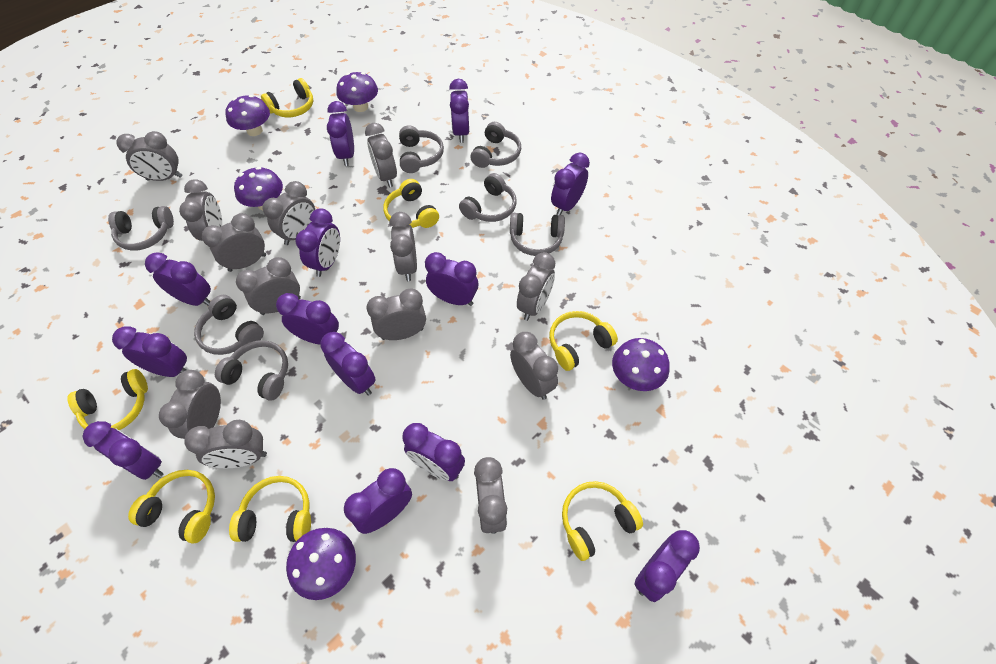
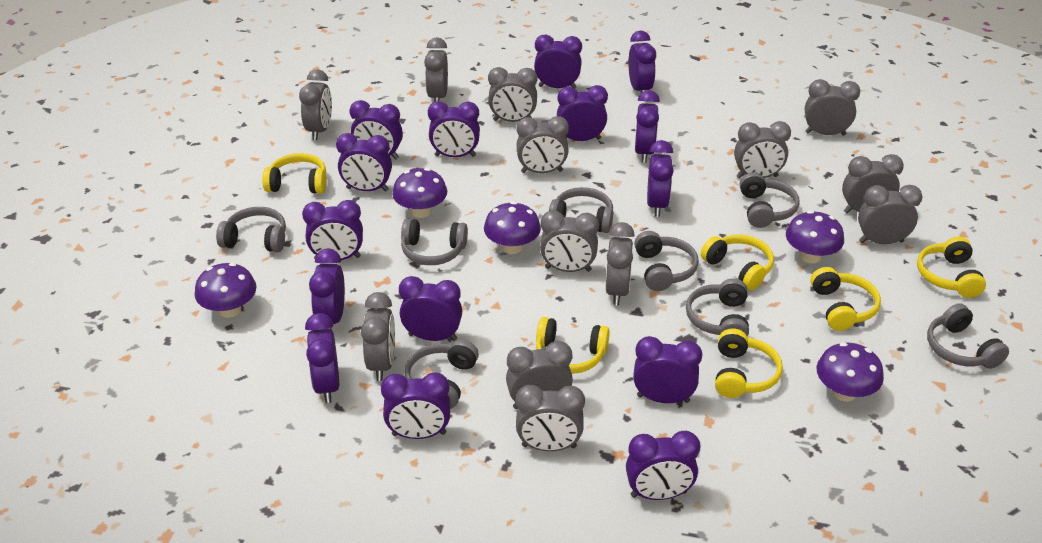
grey headphones: 7 -> 8
purple clock: 13 -> 15
yellow headphones: 7 -> 6

